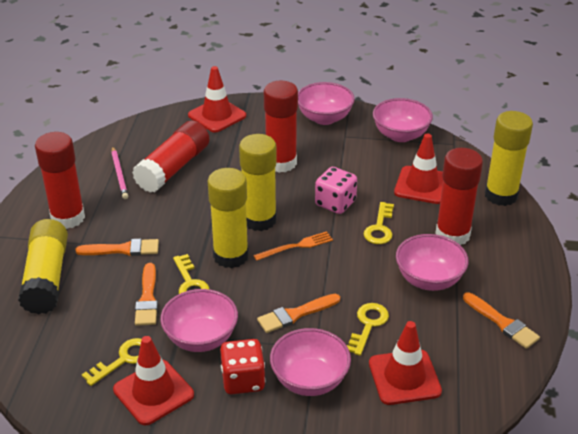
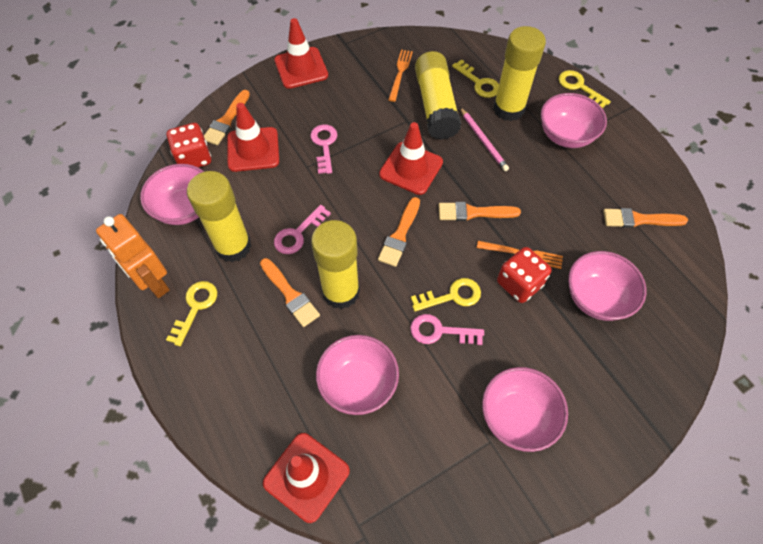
orange brush: 4 -> 5
orange fork: 1 -> 2
orange robot: 0 -> 1
pink dice: 1 -> 0
pink key: 0 -> 3
red dice: 1 -> 2
red glue stick: 4 -> 0

